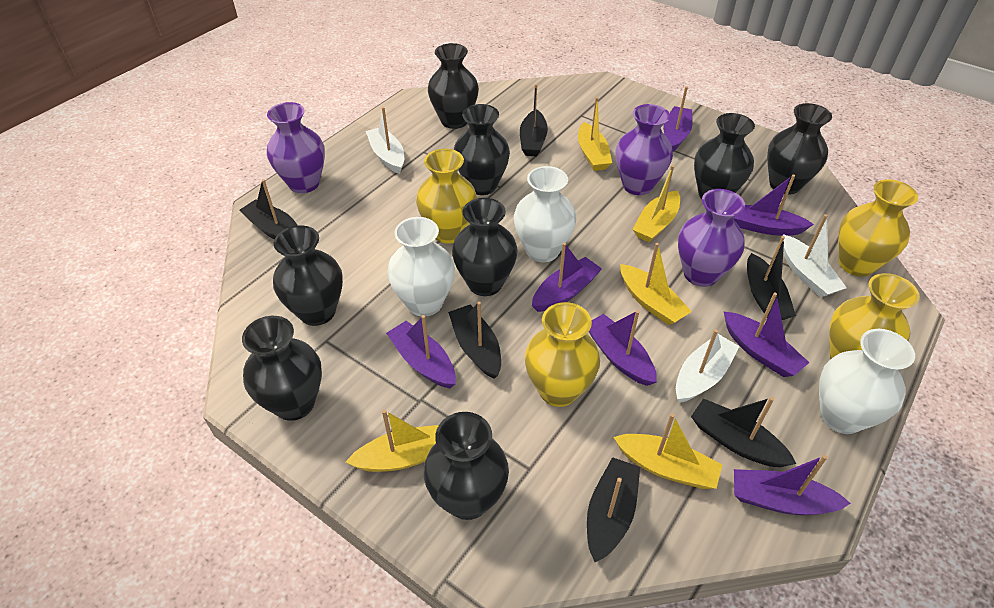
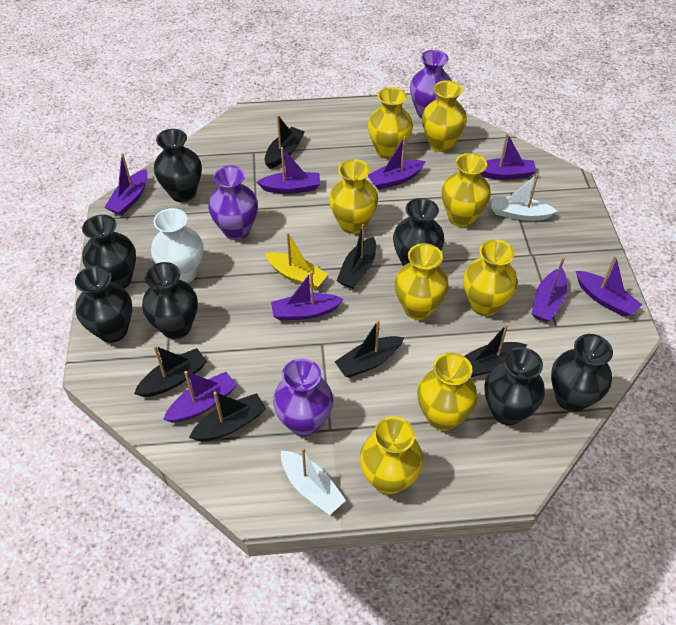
black vase: 8 -> 7
purple boat: 7 -> 8
white boat: 3 -> 2
white vase: 3 -> 1
yellow boat: 5 -> 1
yellow vase: 4 -> 8

